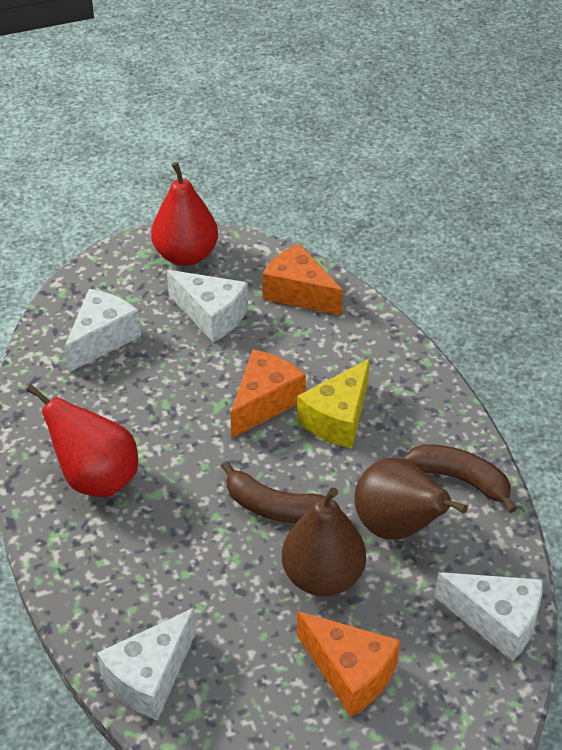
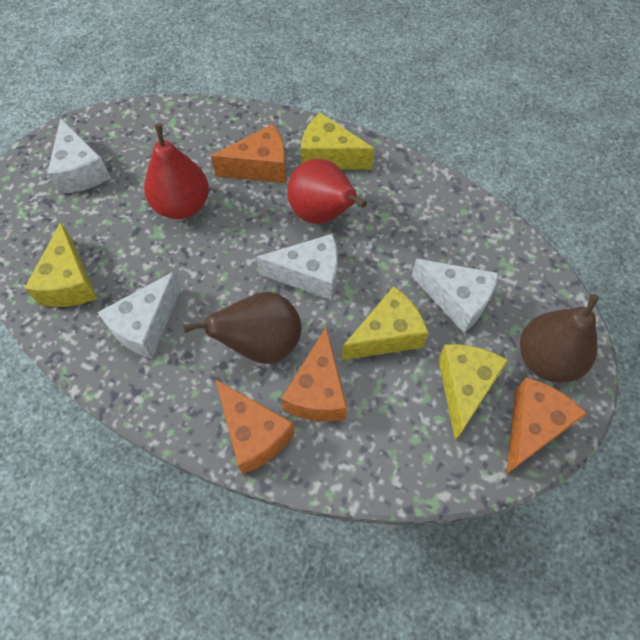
brown banana: 2 -> 0
orange cheese: 3 -> 4
yellow cheese: 1 -> 4

